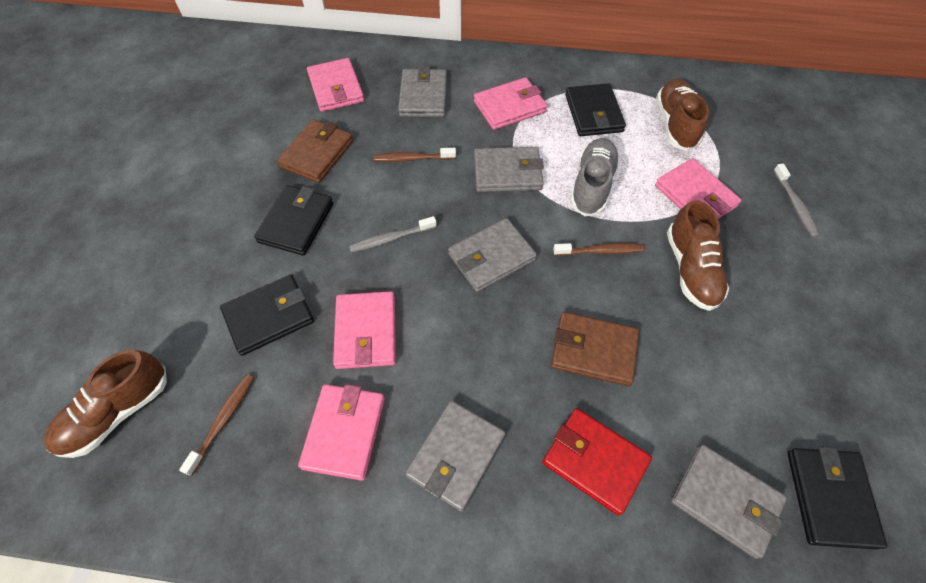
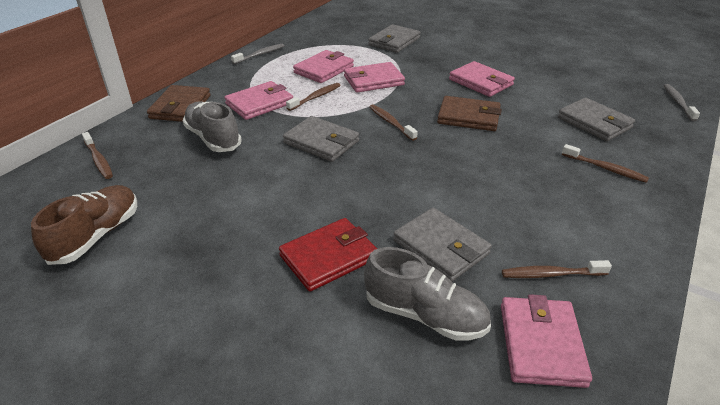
black wallet: 4 -> 0
brown shoe: 3 -> 1
brown toothbrush: 3 -> 5
grey shoe: 1 -> 2
grey wallet: 5 -> 4

